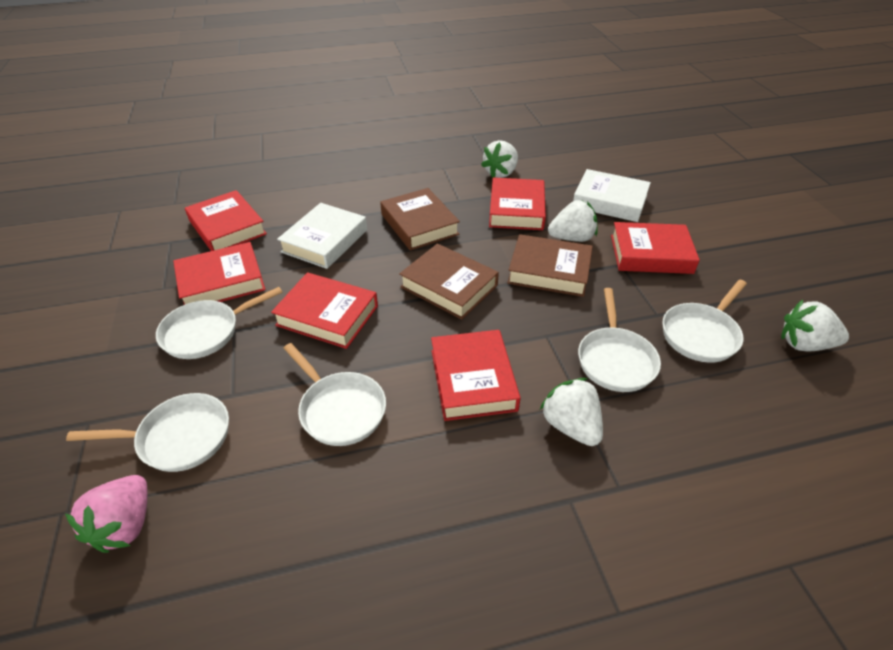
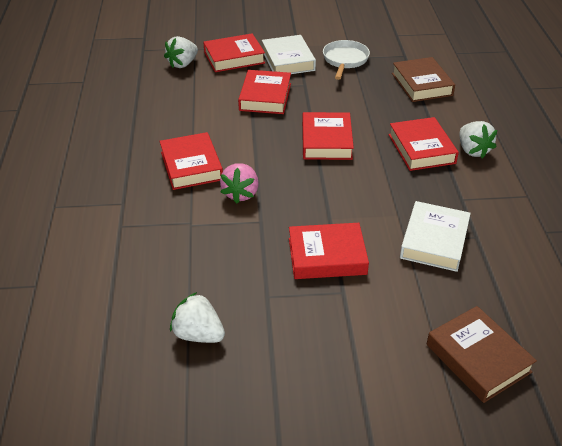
brown book: 3 -> 2
white pan: 5 -> 1
white strawberry: 4 -> 3

